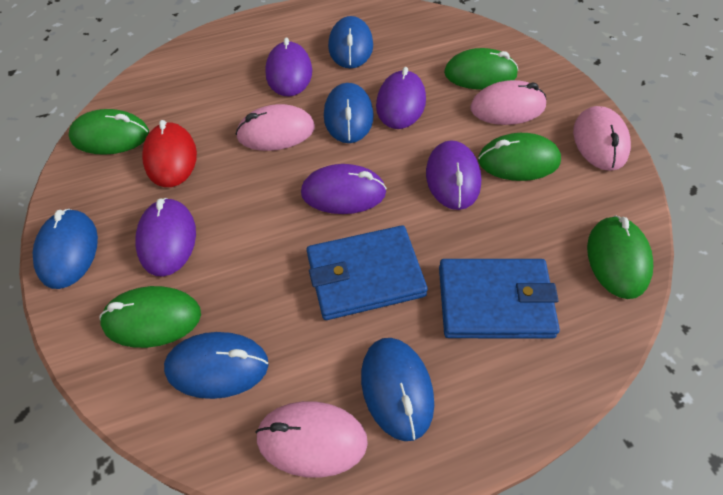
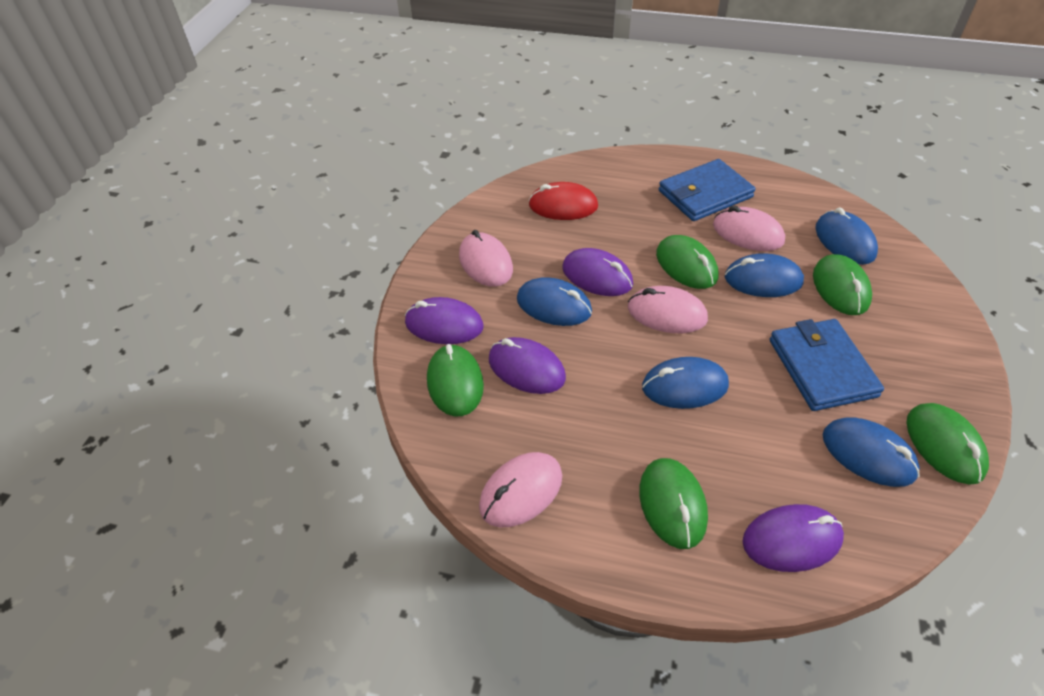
purple mouse: 5 -> 4

